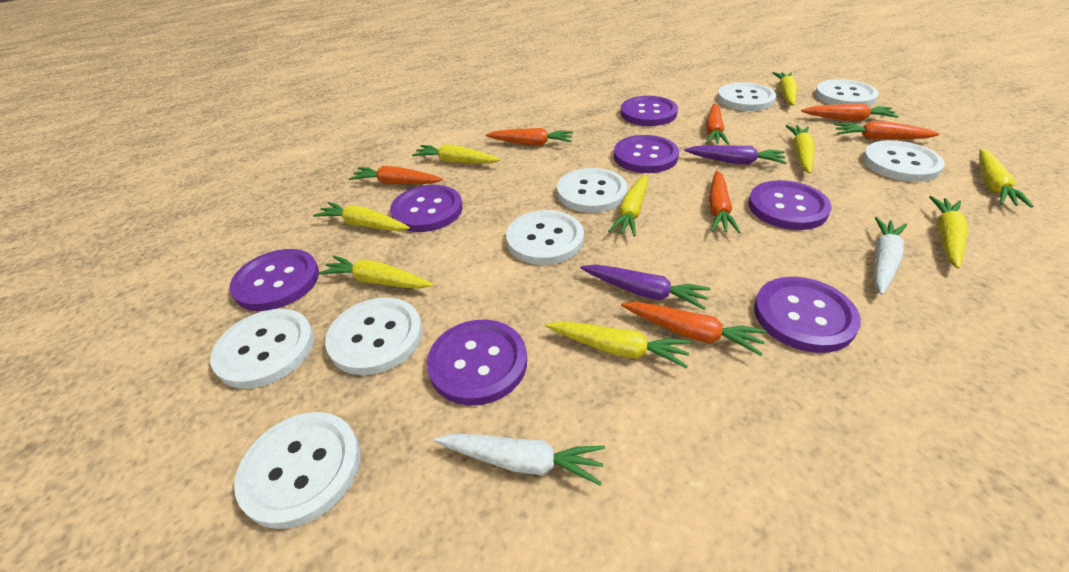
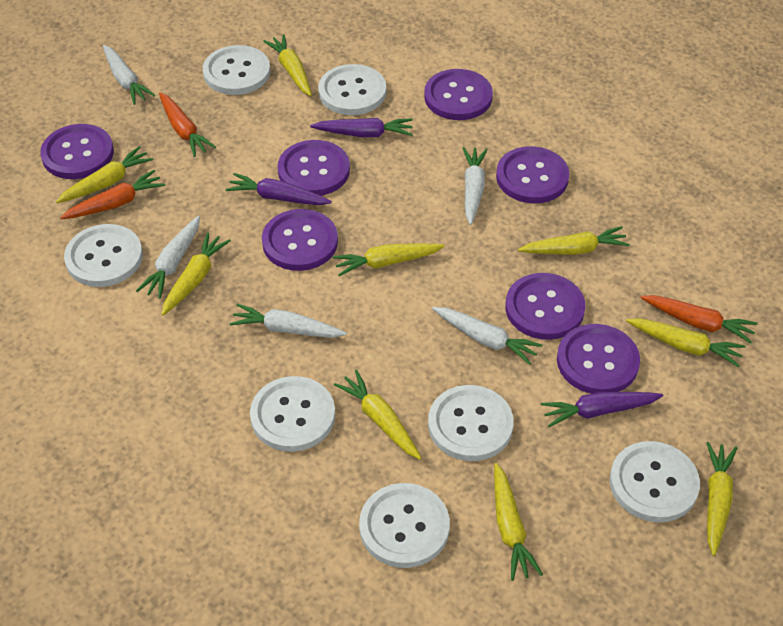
orange carrot: 7 -> 3
purple carrot: 2 -> 3
white button: 8 -> 7
white carrot: 2 -> 5

